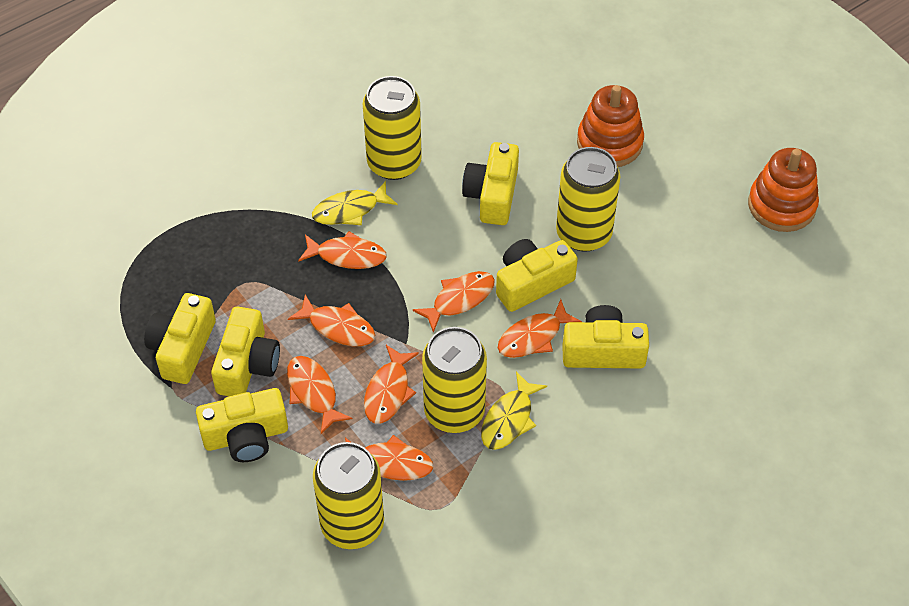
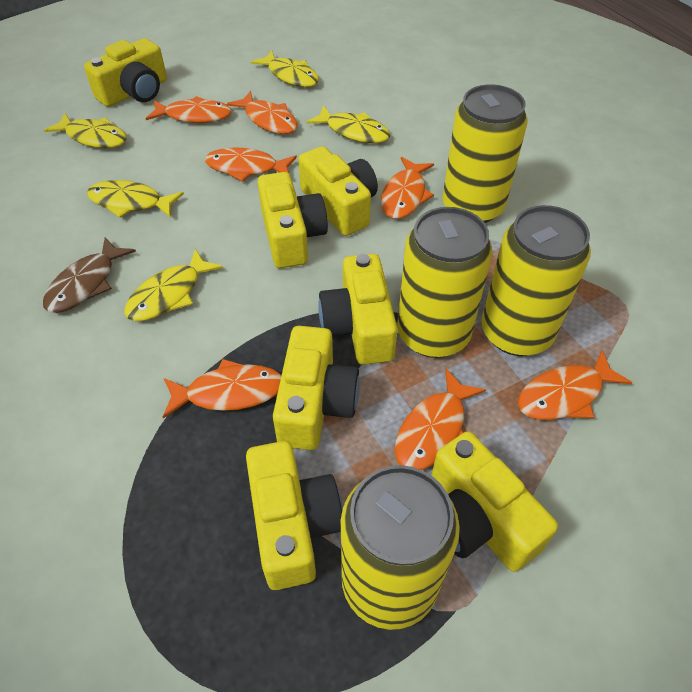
brown fish: 0 -> 1
orange stacking toy: 2 -> 0
yellow camera: 6 -> 7
yellow fish: 2 -> 5

